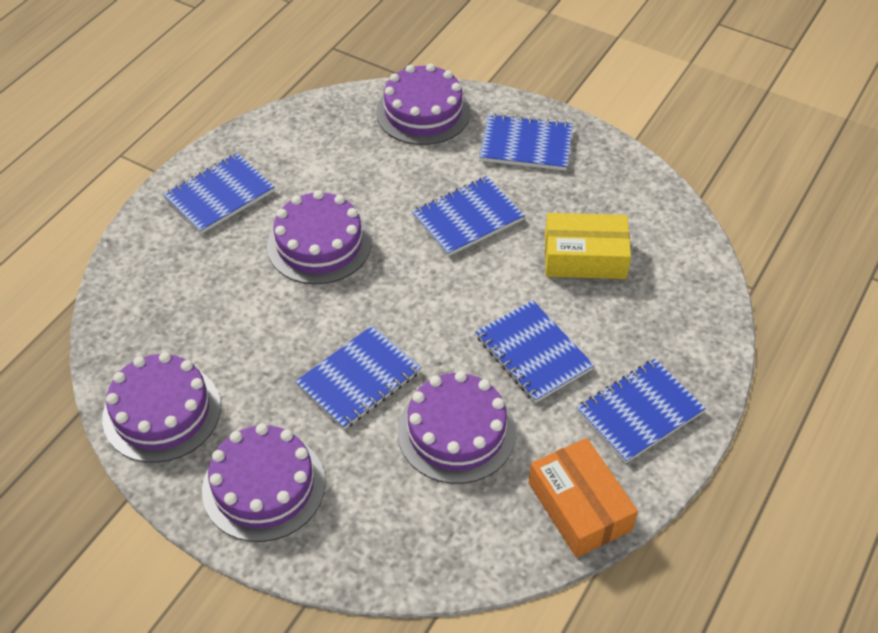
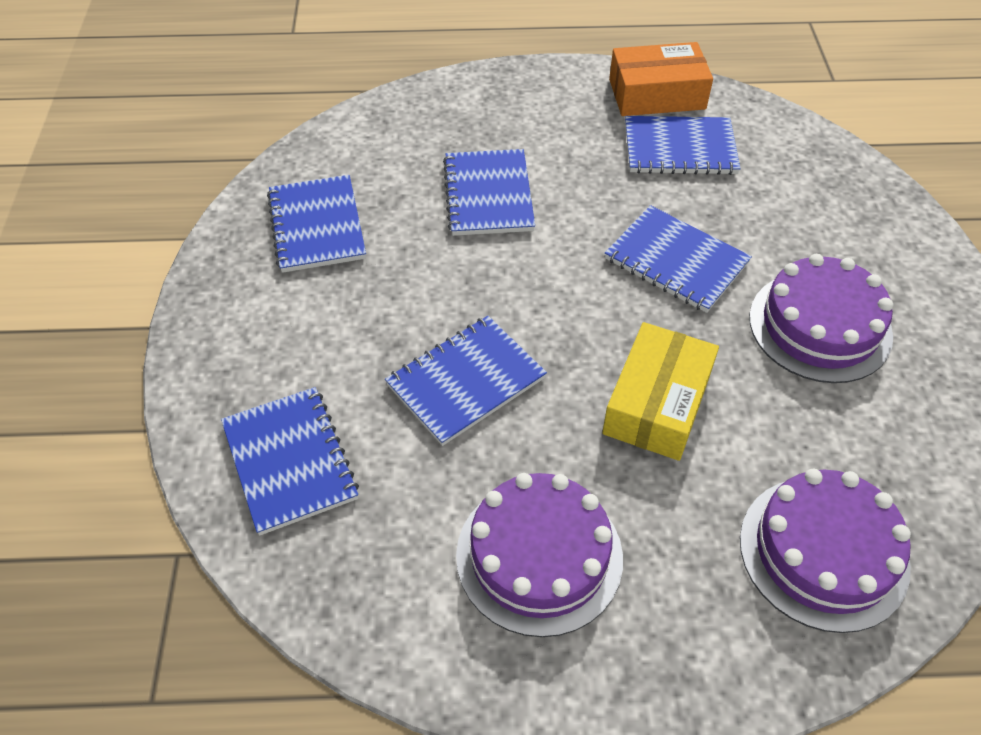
purple cake: 5 -> 3

